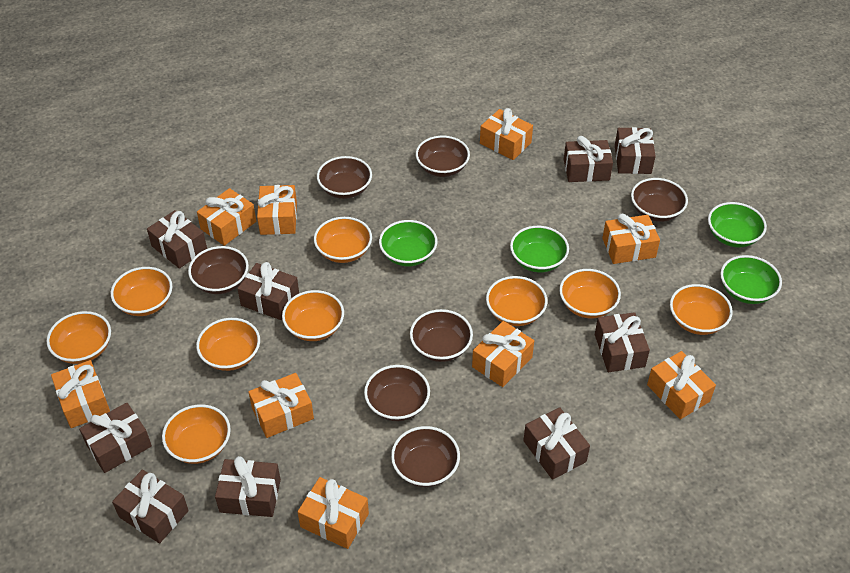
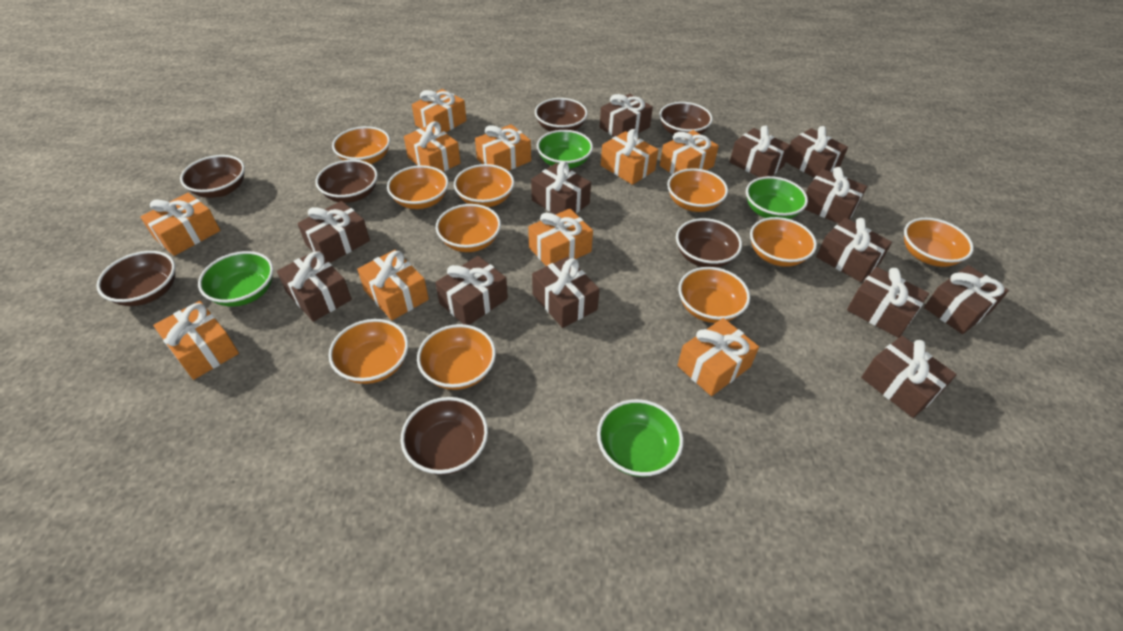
brown gift: 9 -> 13
orange bowl: 9 -> 10
orange gift: 9 -> 10

